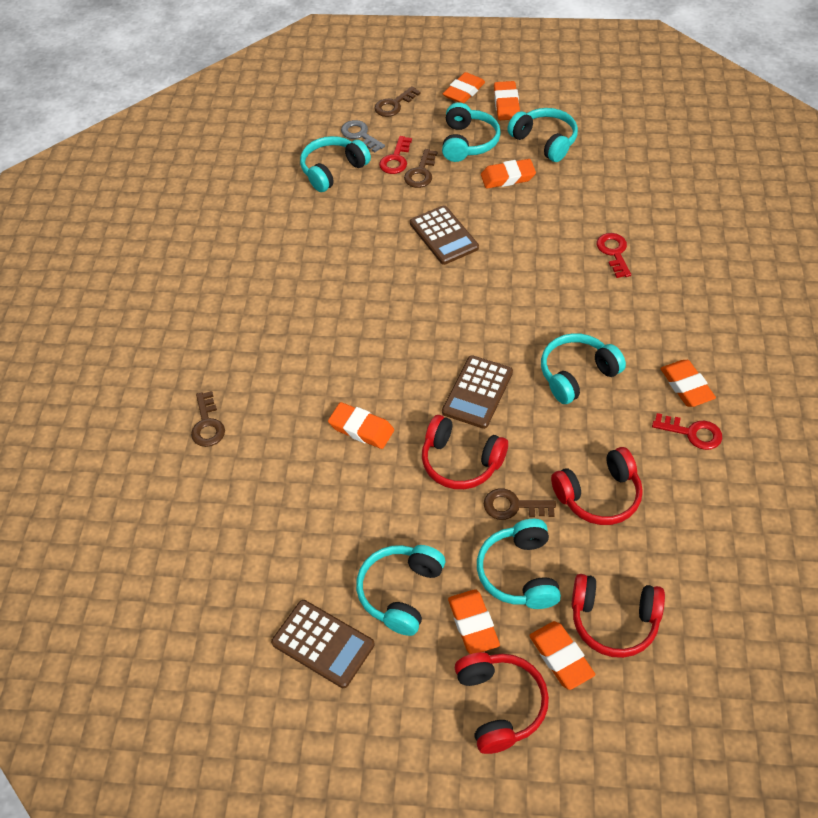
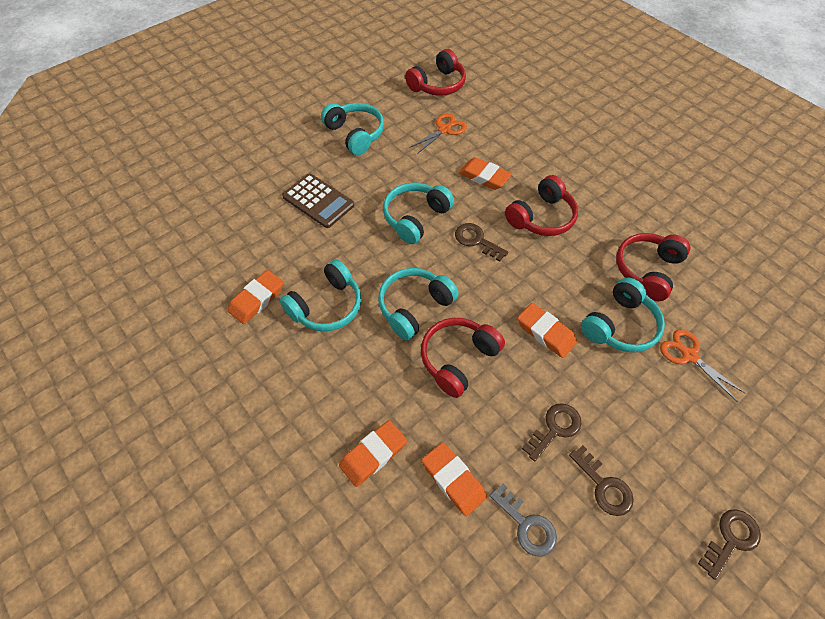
brown calculator: 3 -> 1
orange eraser: 7 -> 5
orange scissors: 0 -> 2
red key: 3 -> 0
turquoise headphones: 6 -> 5

